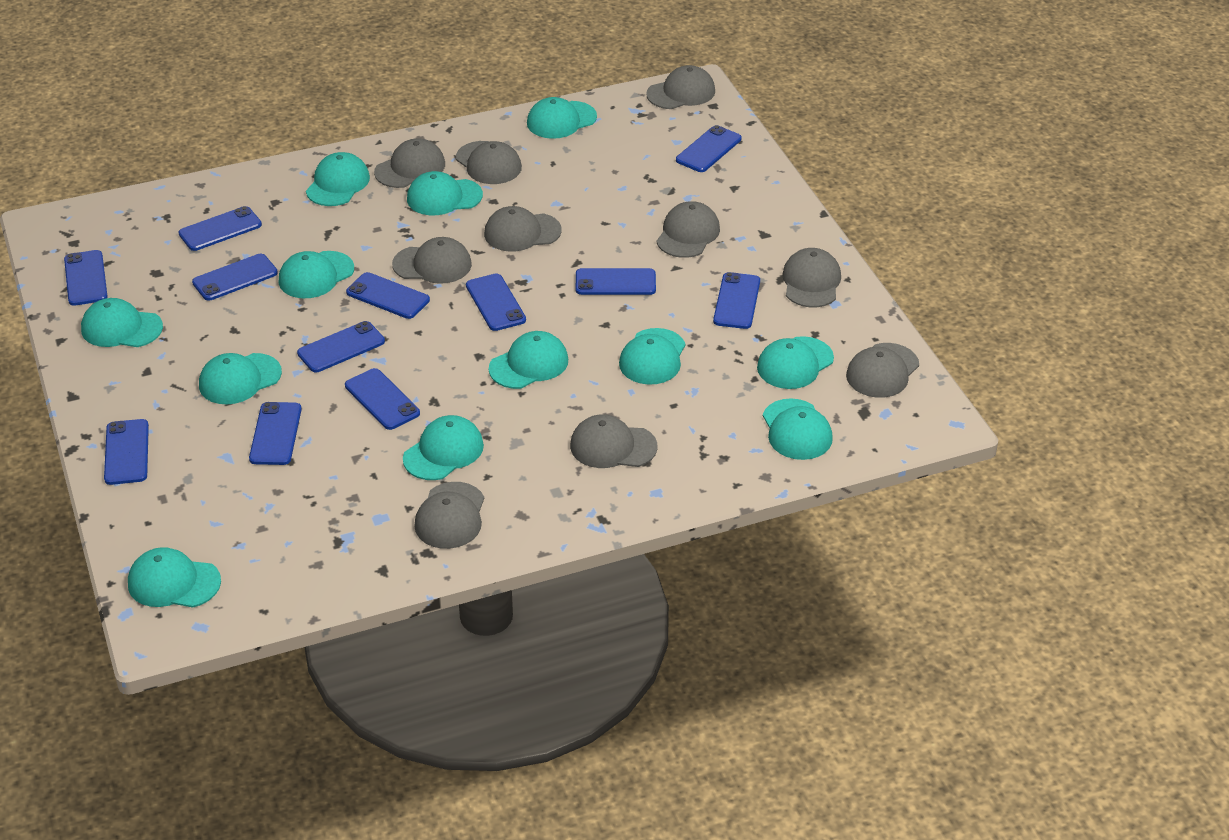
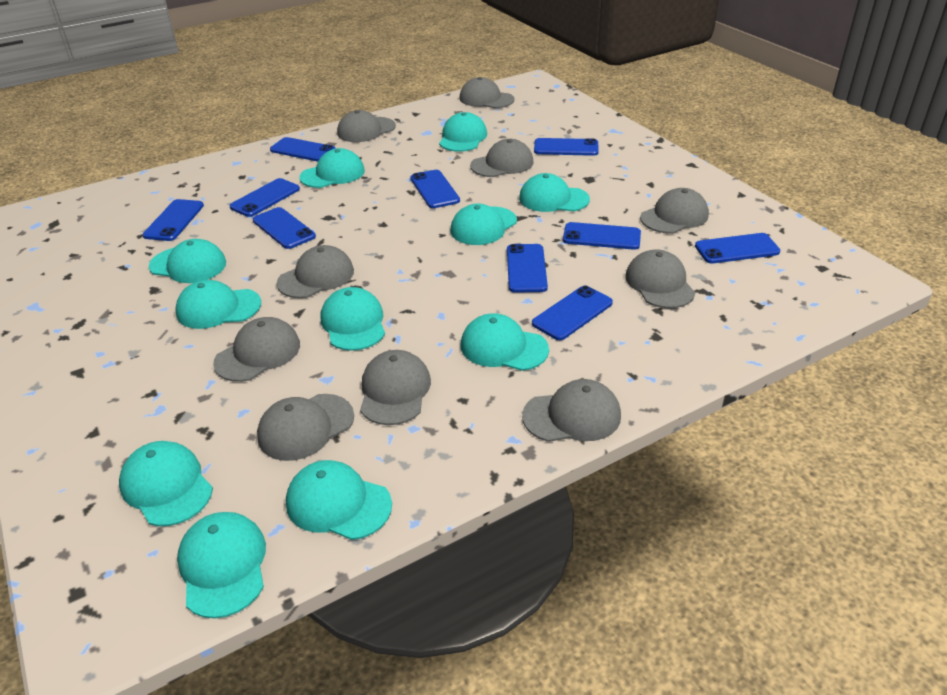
blue phone: 12 -> 10
turquoise cap: 12 -> 11

